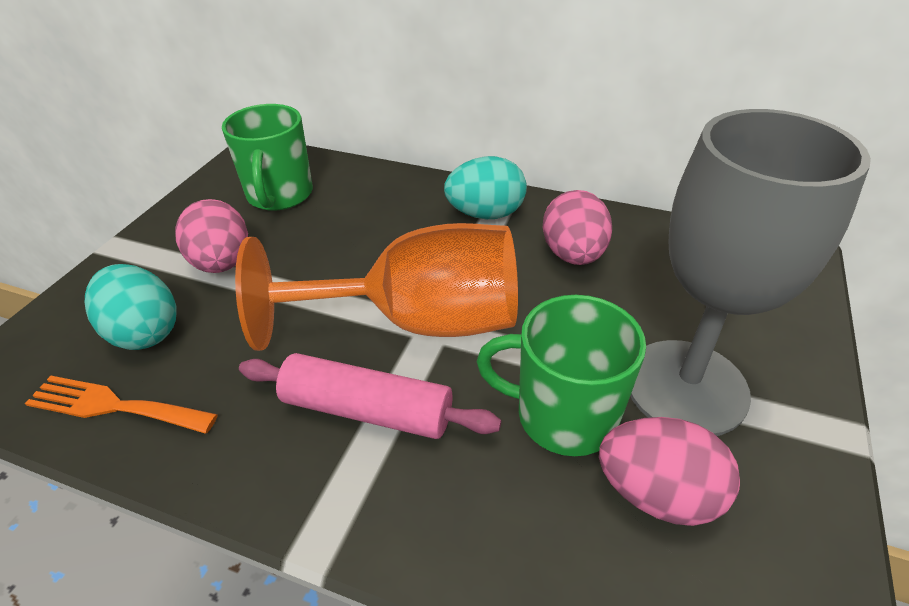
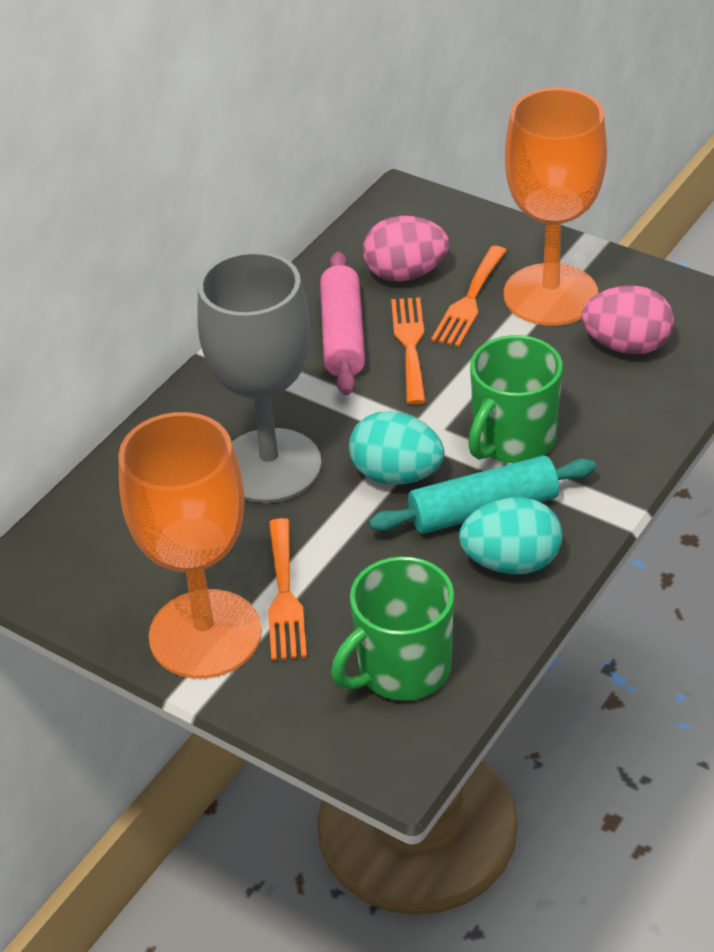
orange fork: 1 -> 3
orange goblet: 1 -> 2
pink egg: 3 -> 2
turquoise rolling pin: 0 -> 1

